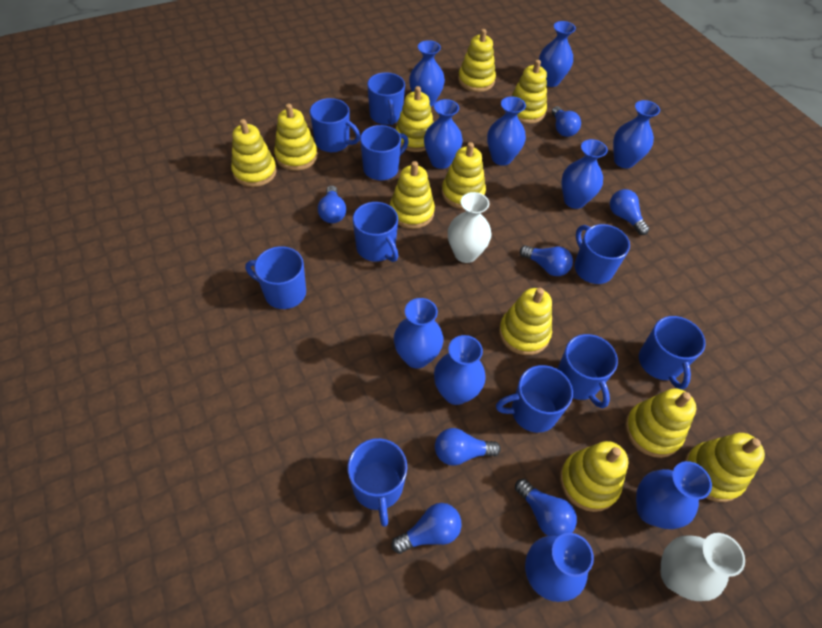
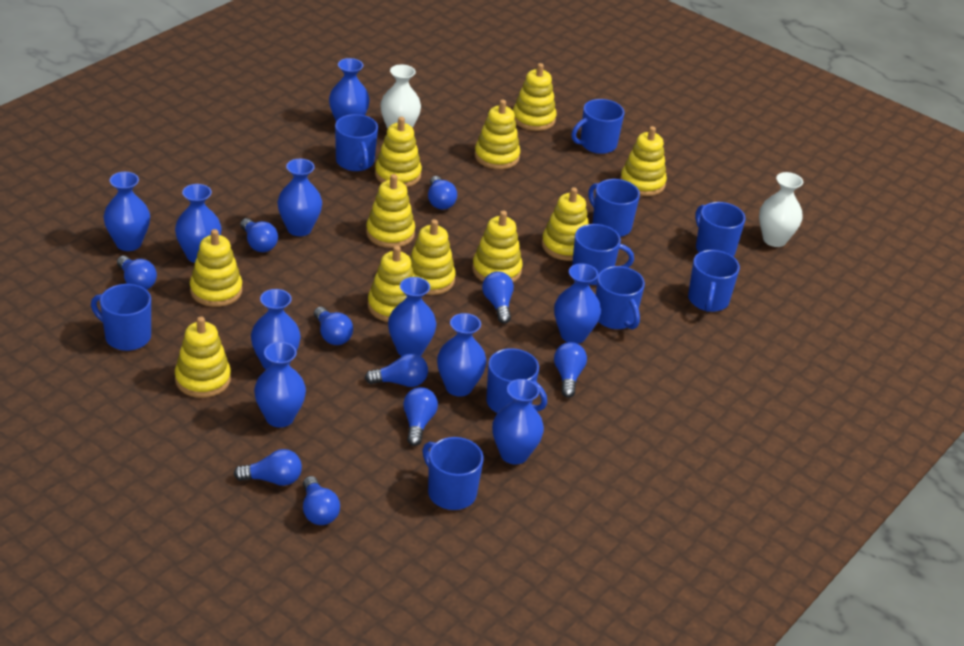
blue light bulb: 7 -> 10

